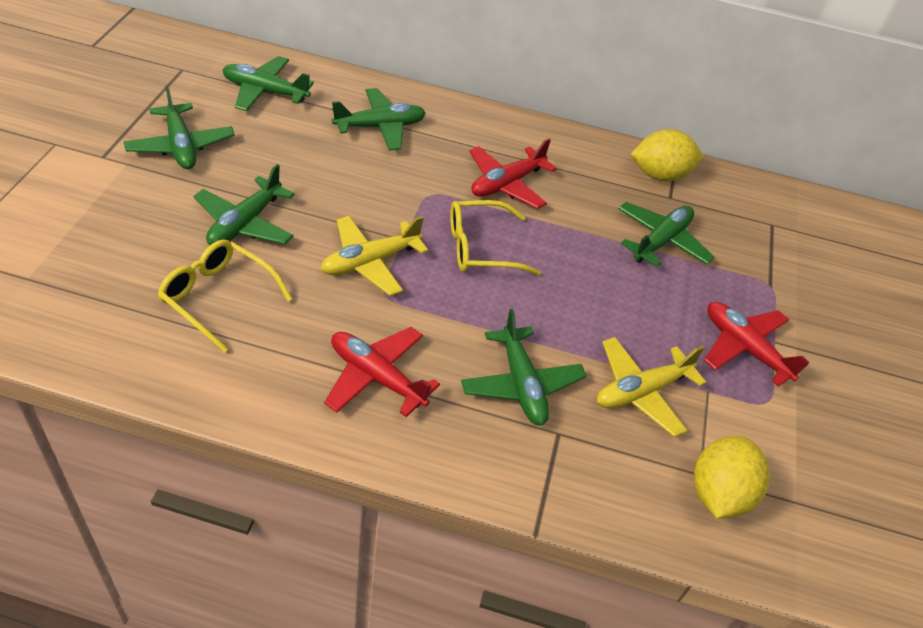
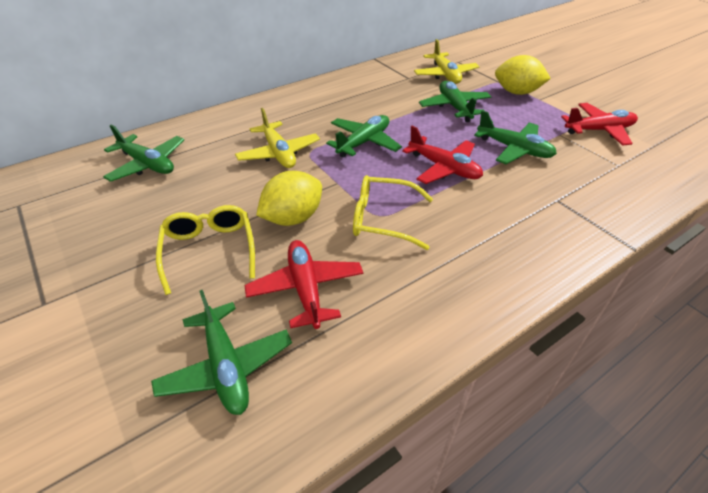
green plane: 6 -> 5

